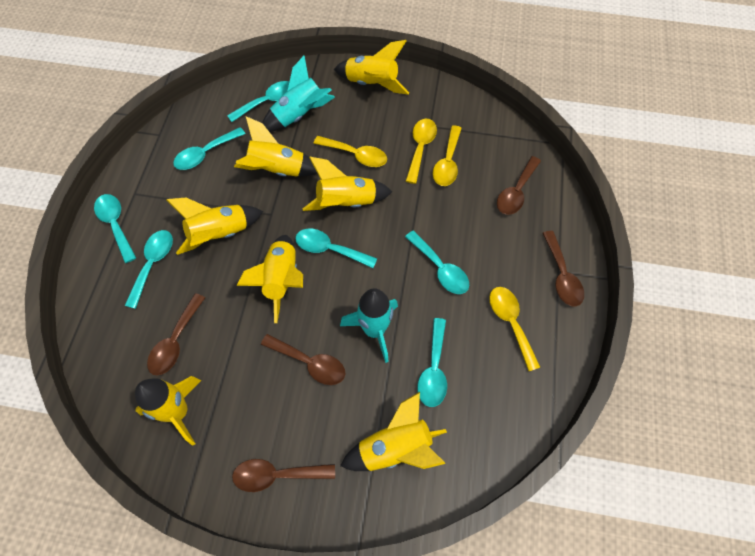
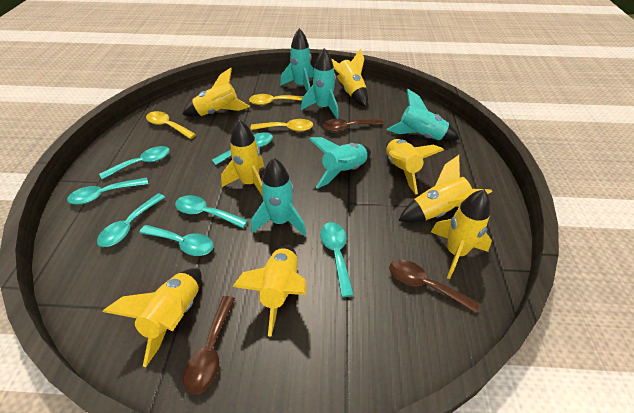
brown spoon: 5 -> 3
turquoise rocket: 2 -> 5
yellow rocket: 7 -> 8
yellow spoon: 4 -> 3

